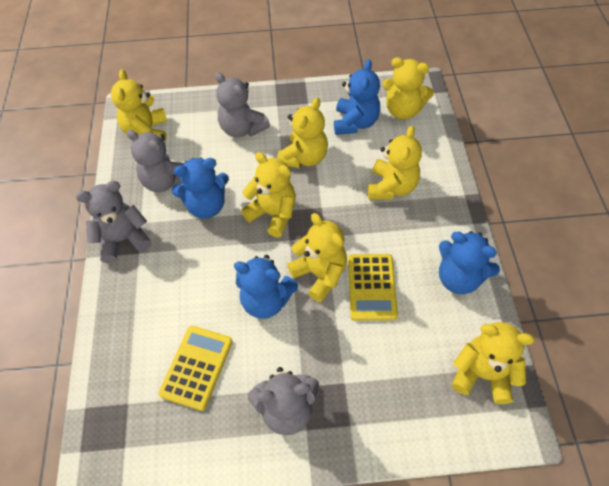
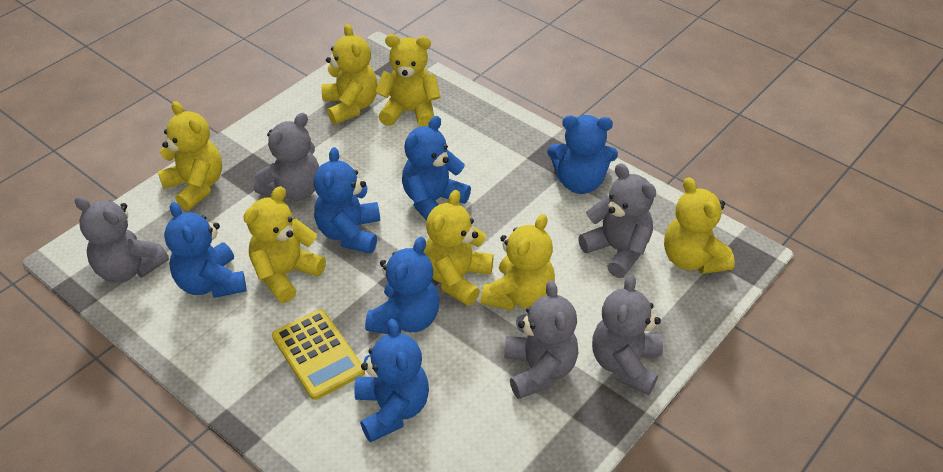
blue teddy bear: 4 -> 6
grey teddy bear: 4 -> 5
yellow calculator: 2 -> 1

